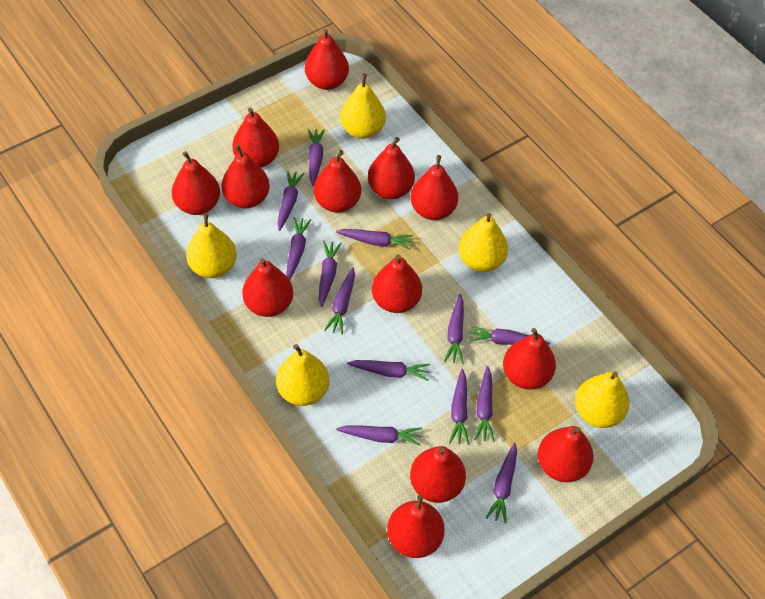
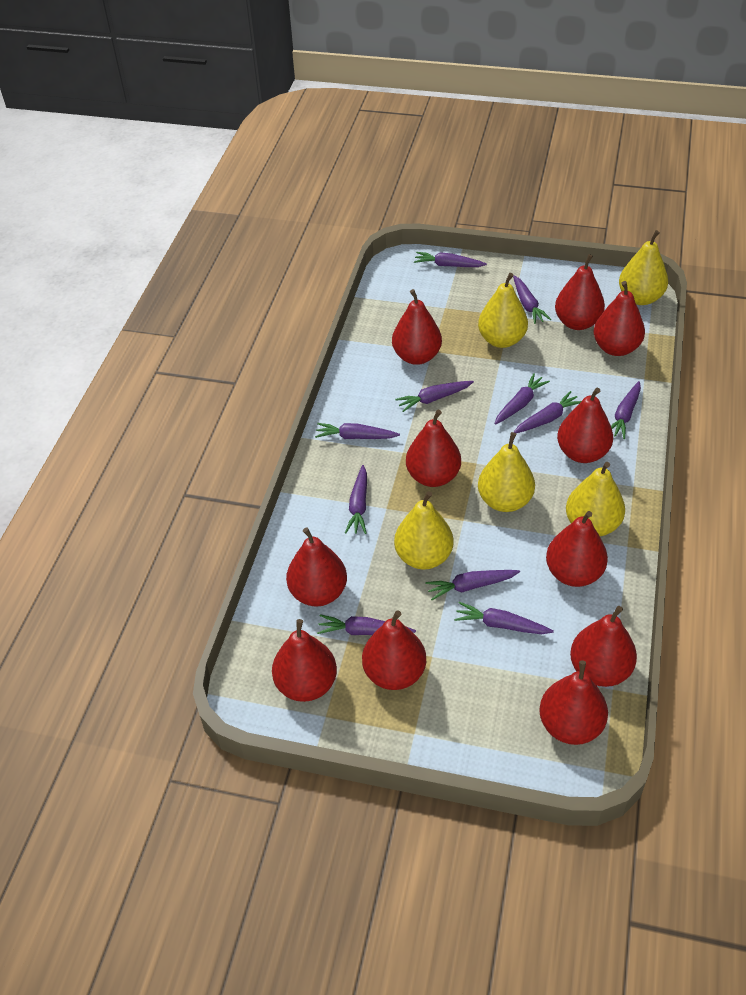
purple carrot: 13 -> 11
red pear: 13 -> 11

